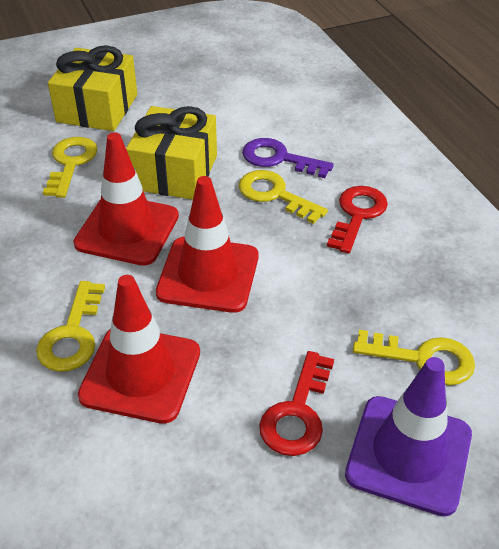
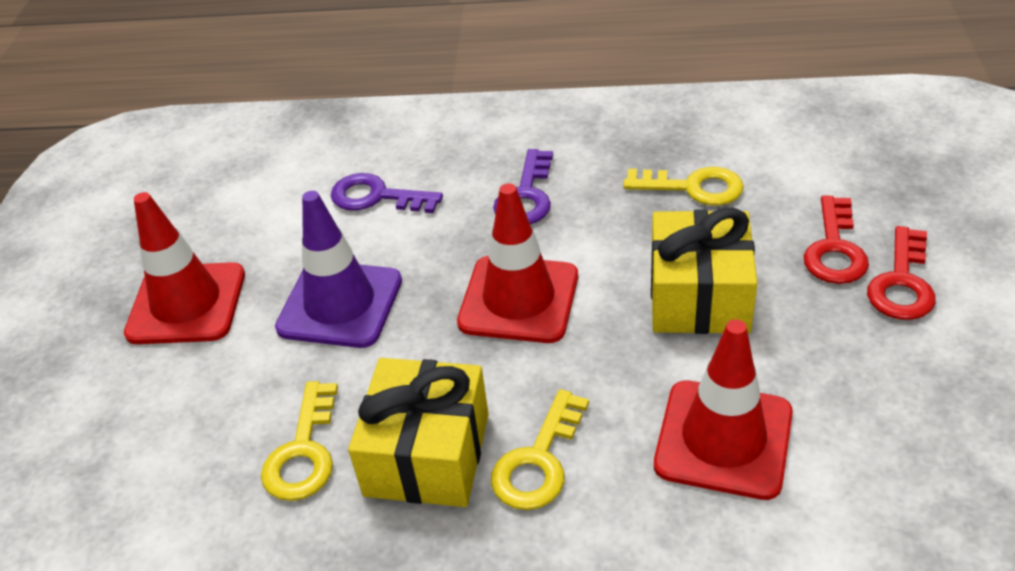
purple key: 1 -> 2
yellow key: 4 -> 3

